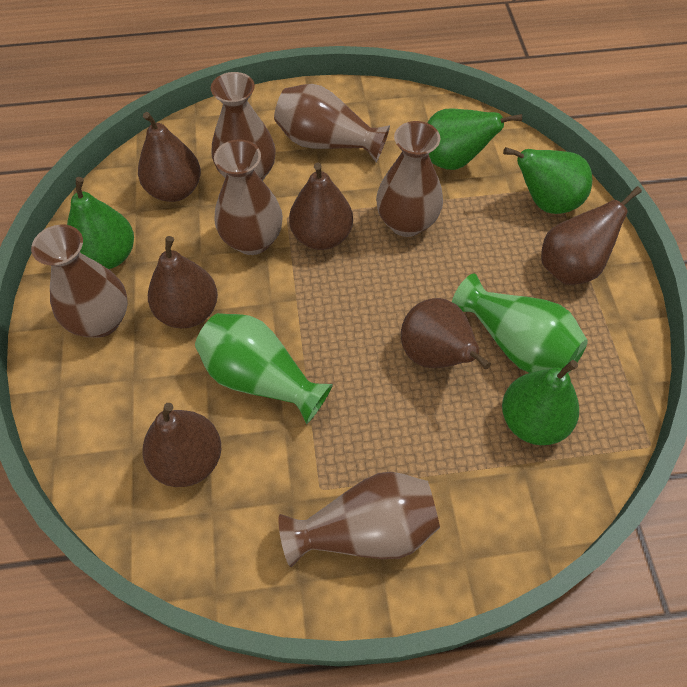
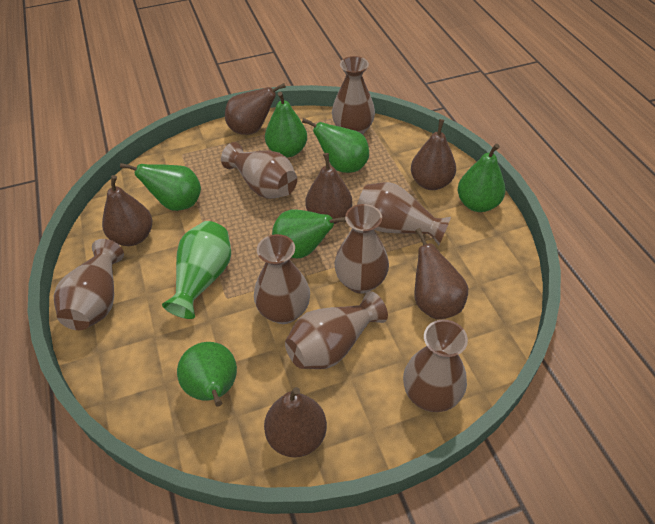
brown vase: 6 -> 8
green pear: 4 -> 6
green vase: 2 -> 1

